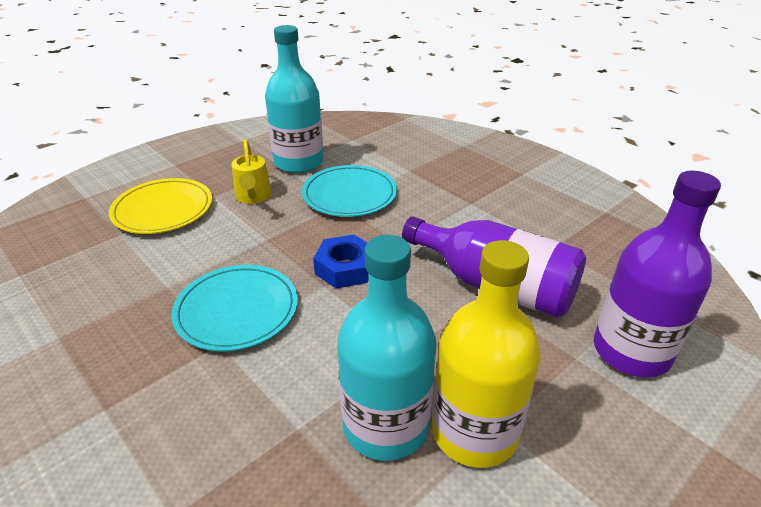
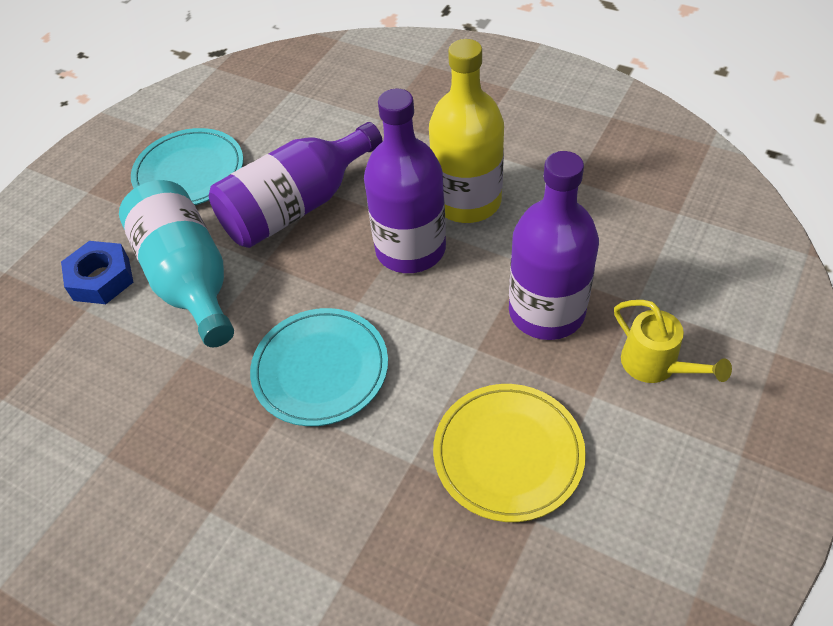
purple bottle: 2 -> 3
turquoise bottle: 2 -> 1

